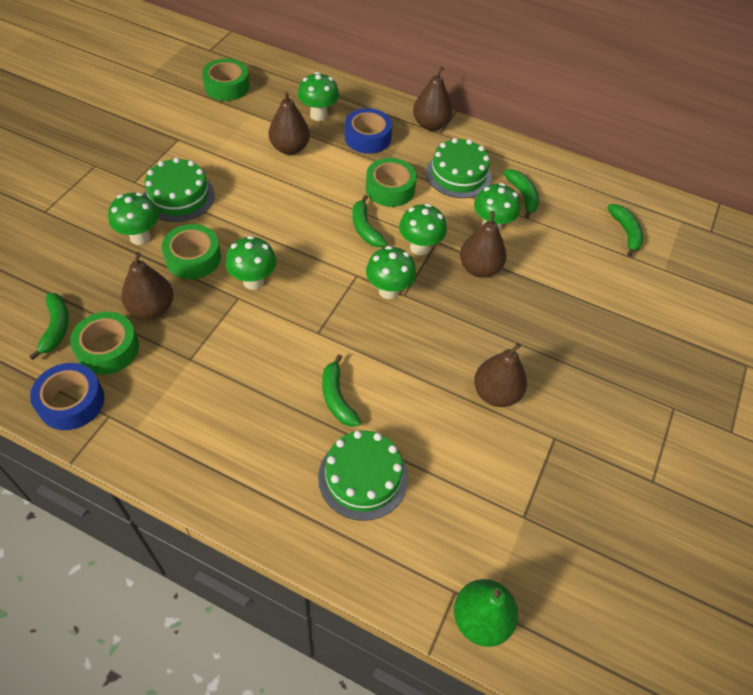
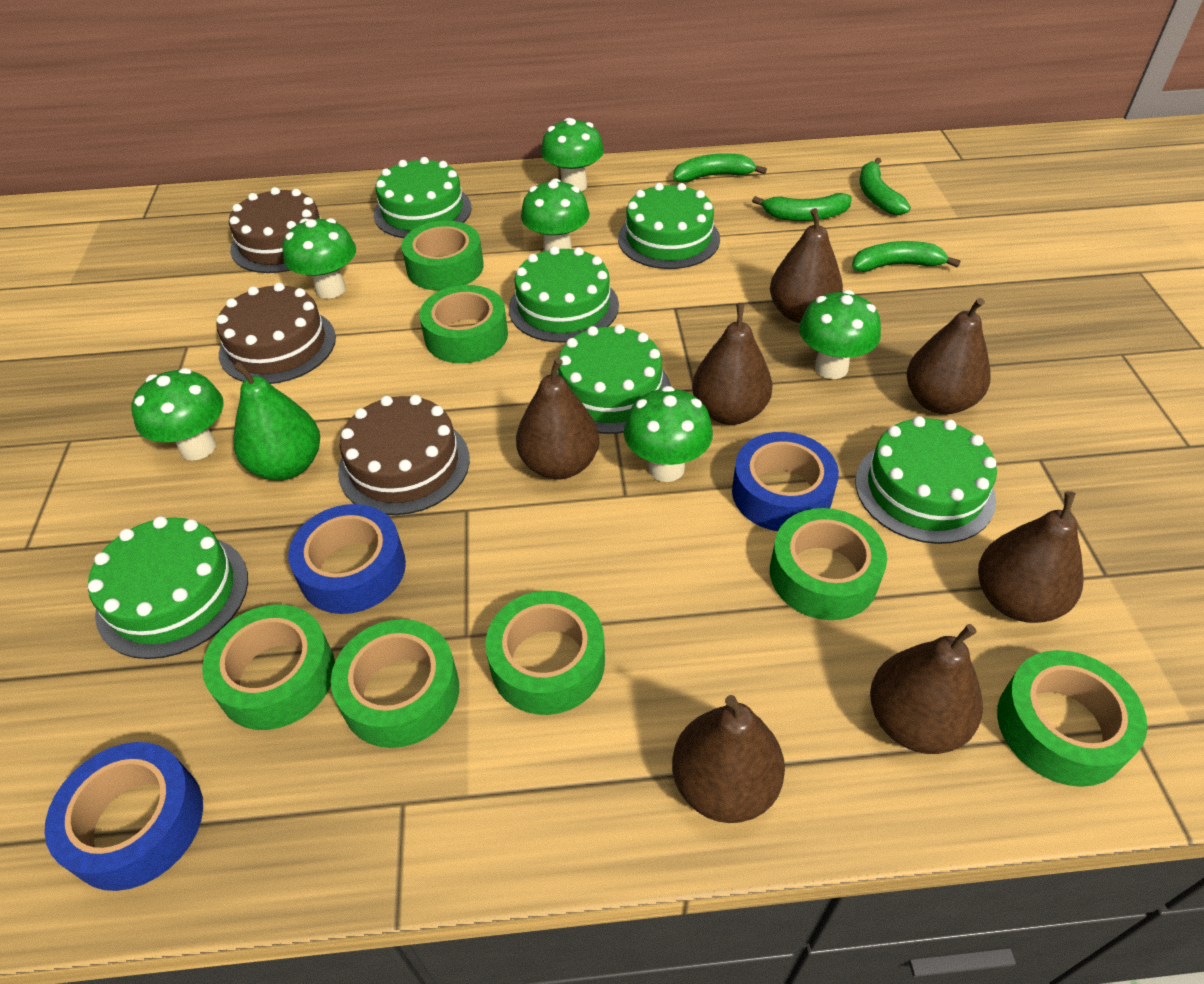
blue tape: 2 -> 3
brown cake: 0 -> 3
brown pear: 5 -> 7
green banana: 5 -> 4
green cake: 3 -> 6
green tape: 4 -> 7

